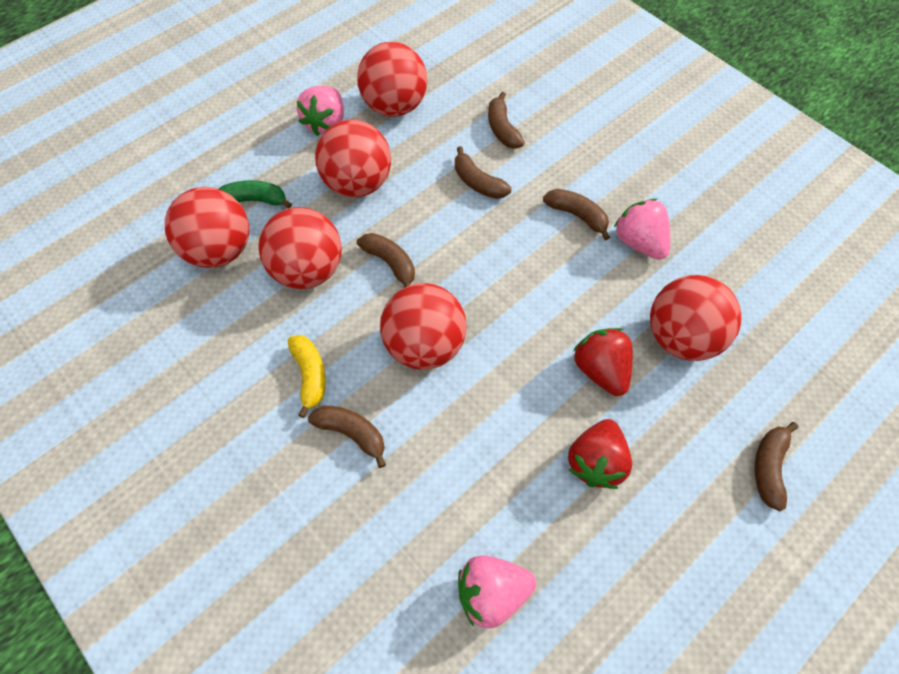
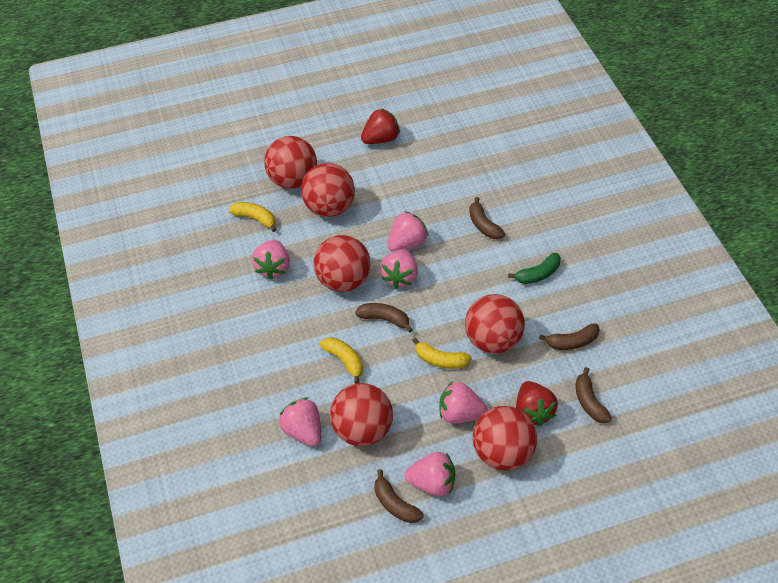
brown banana: 6 -> 5
pink strawberry: 3 -> 6
yellow banana: 1 -> 3

